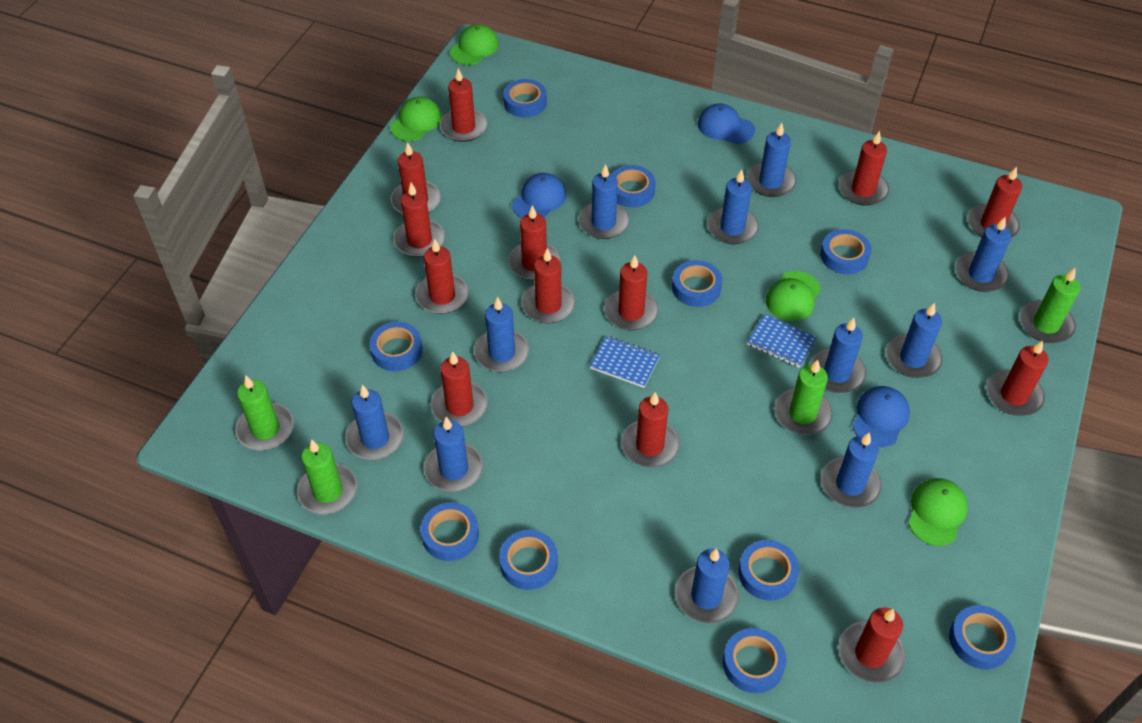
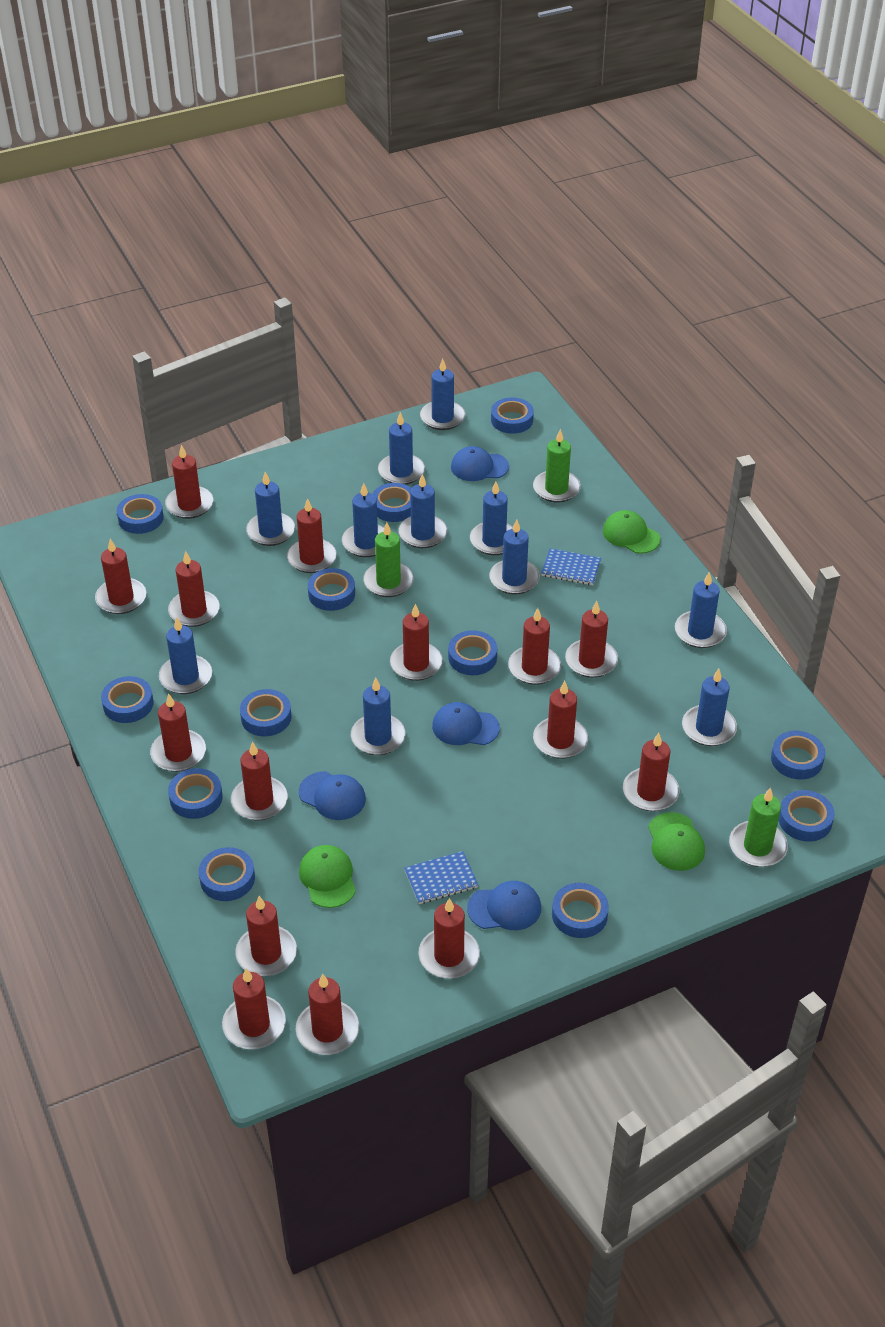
blue cap: 3 -> 4
blue tape: 10 -> 12
green candle: 4 -> 3
green cap: 4 -> 3
red candle: 13 -> 15

